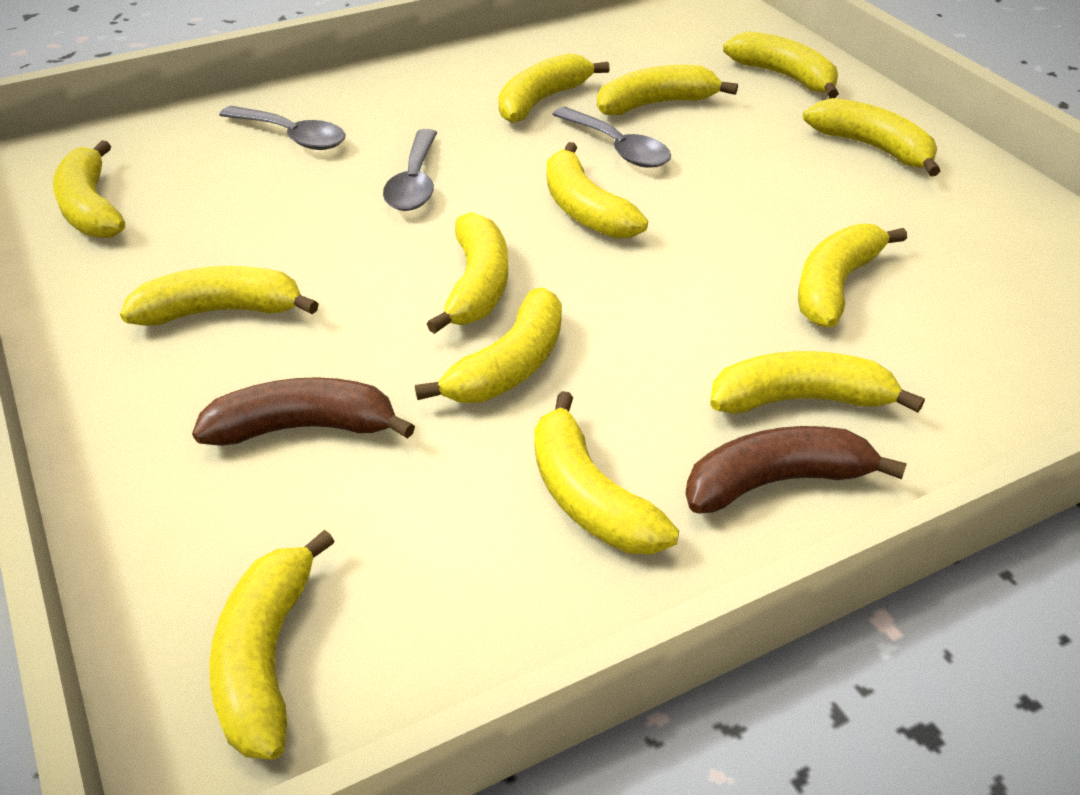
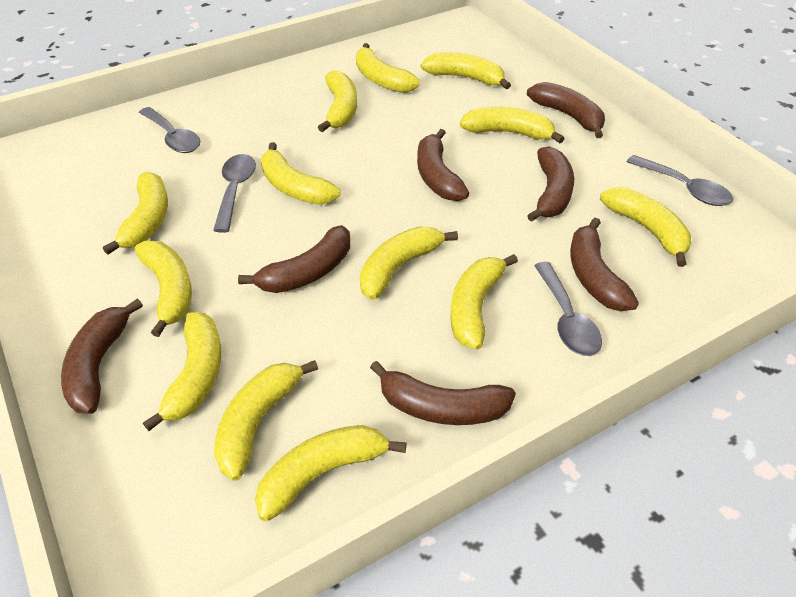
brown banana: 2 -> 7
grey spoon: 3 -> 4

